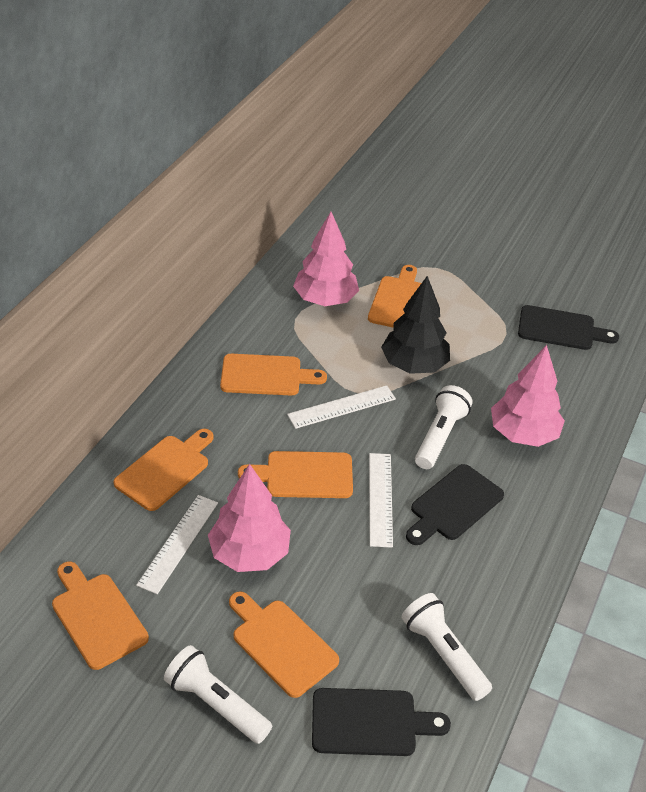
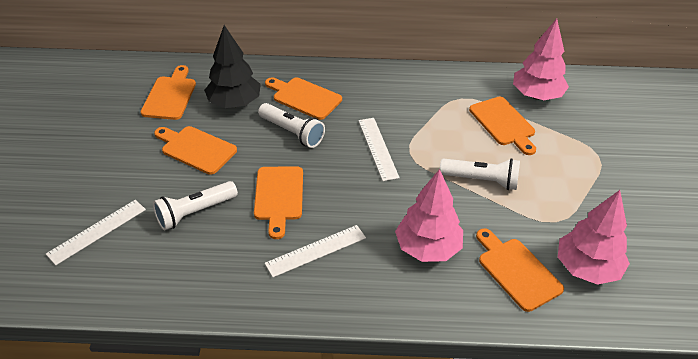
black cutting board: 3 -> 0

